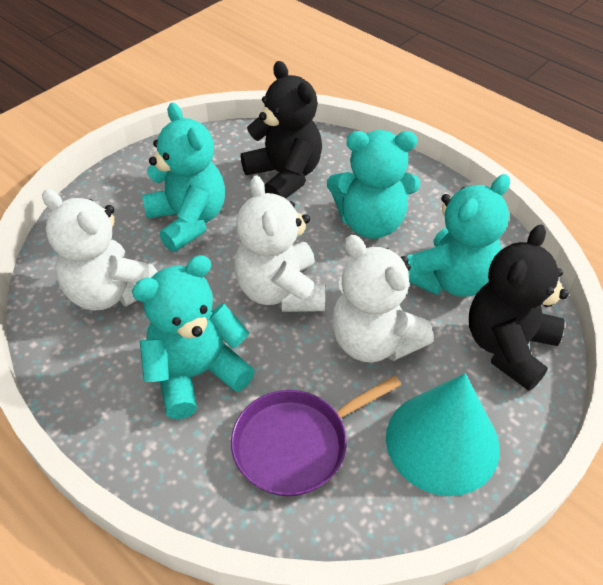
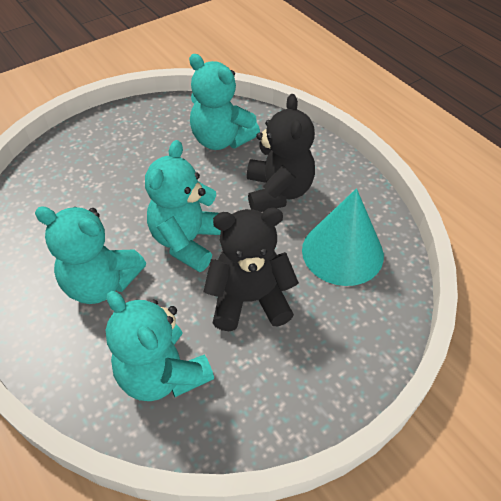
purple pan: 1 -> 0
white teddy bear: 3 -> 0

